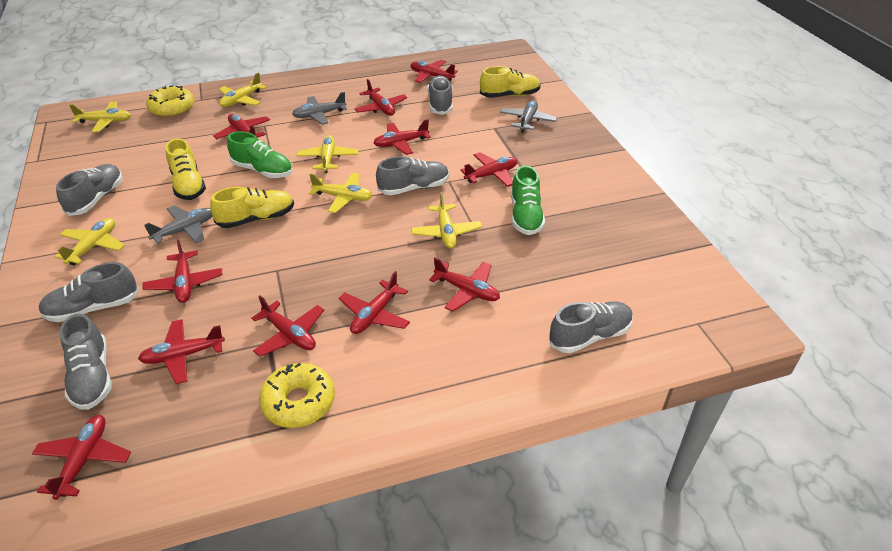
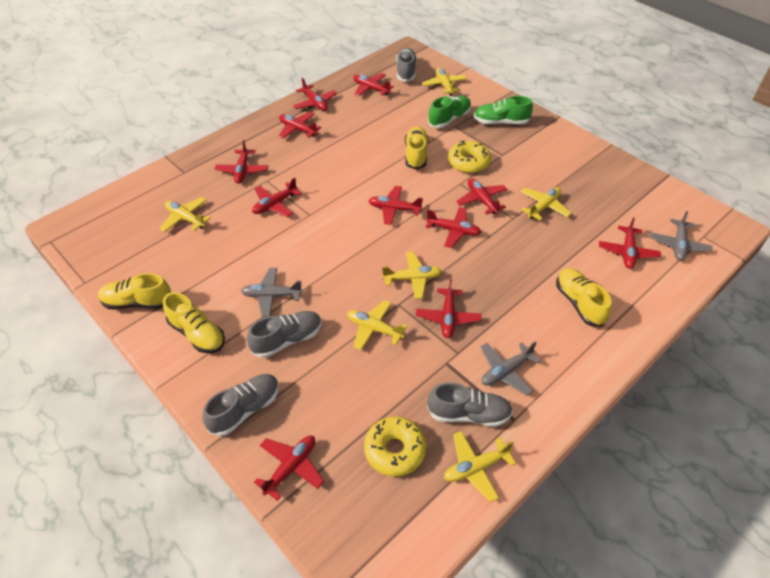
grey shoe: 6 -> 4
yellow shoe: 3 -> 4

